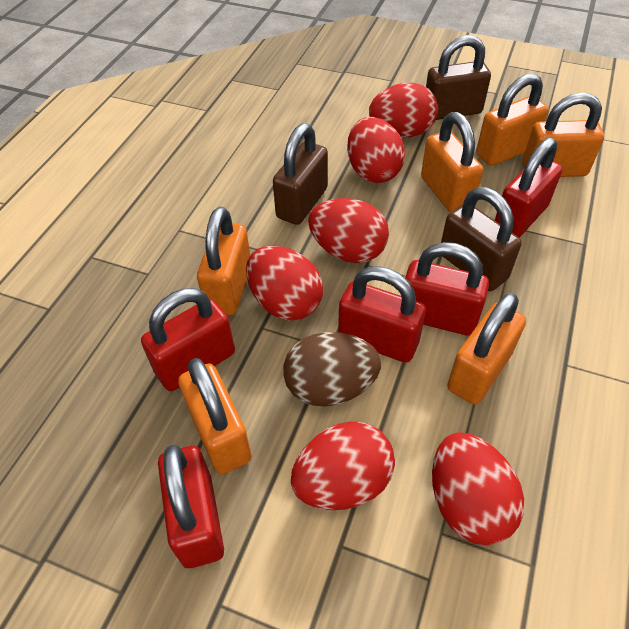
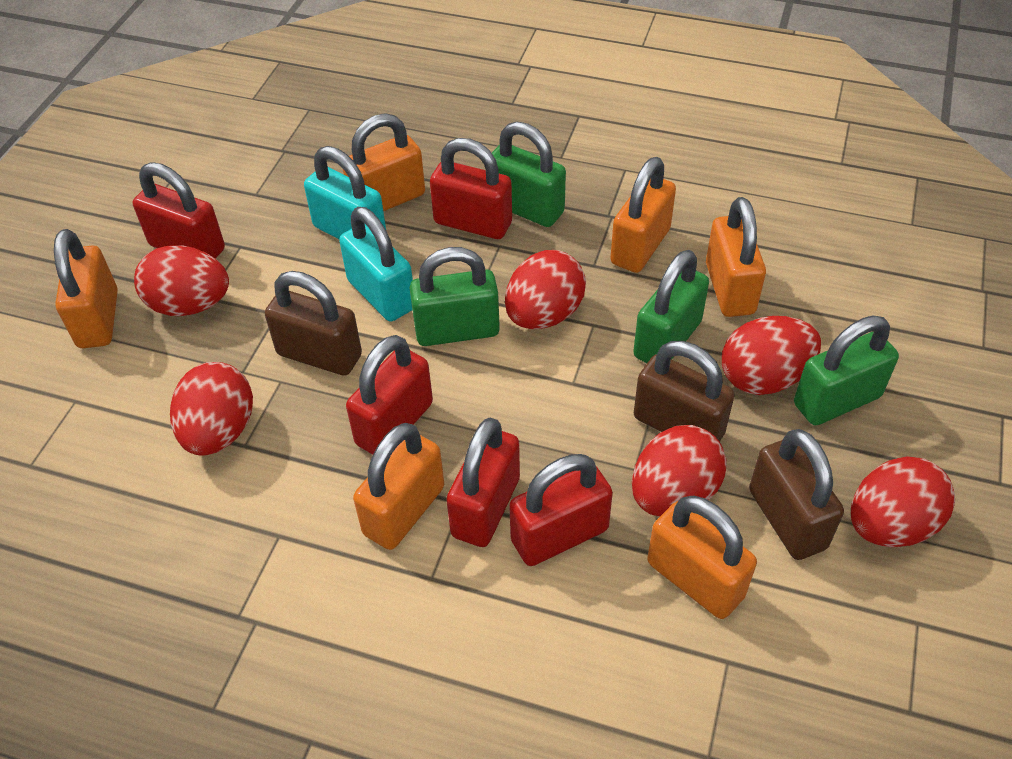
brown egg: 1 -> 0
green padlock: 0 -> 4
turquoise padlock: 0 -> 2

